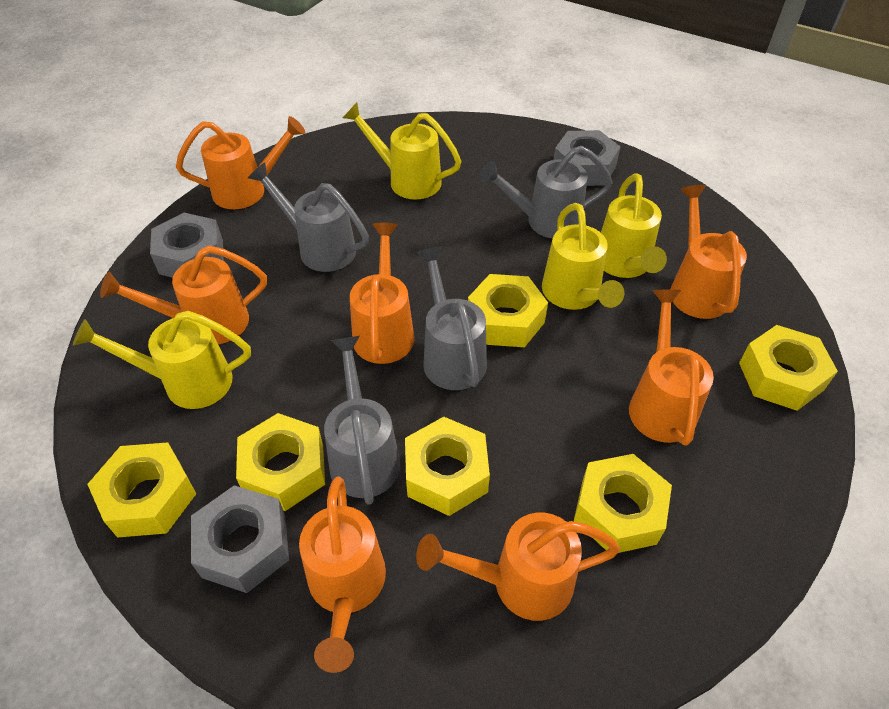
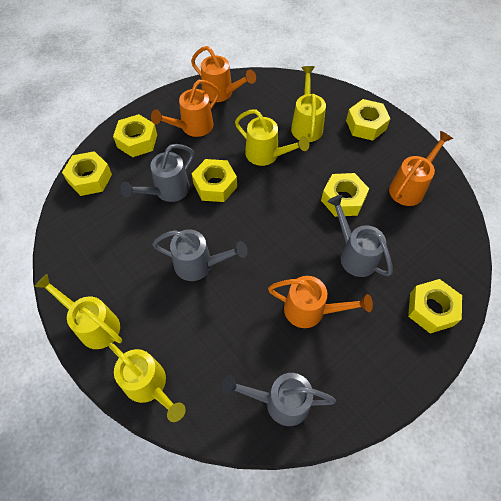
grey nut: 3 -> 0
orange watering can: 7 -> 4

